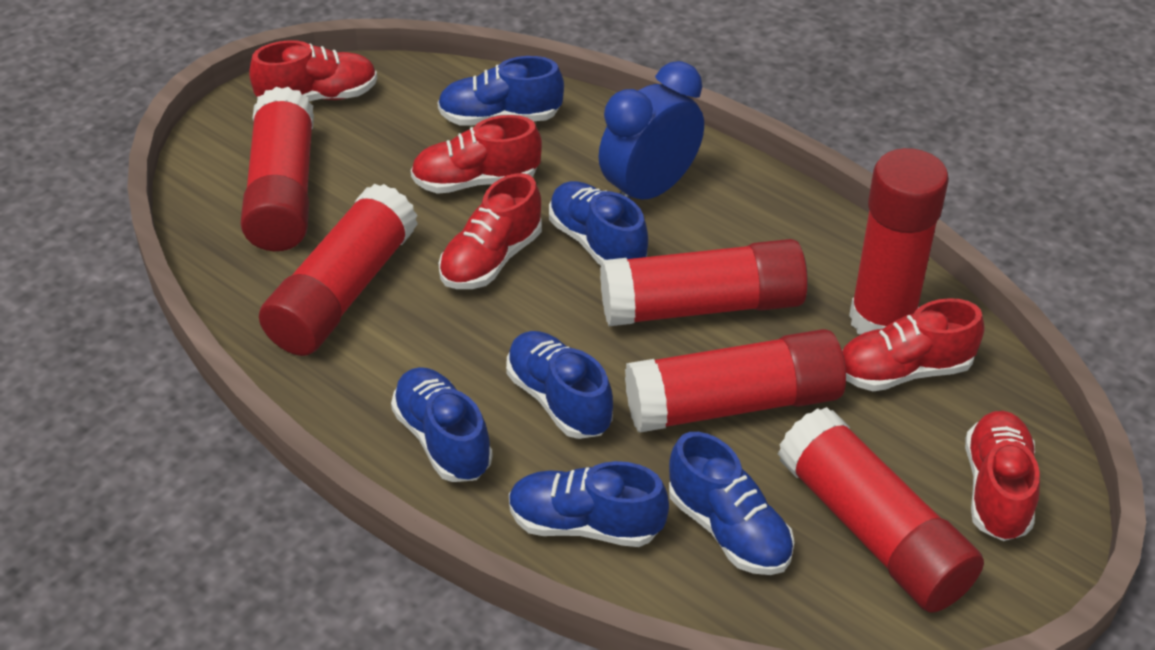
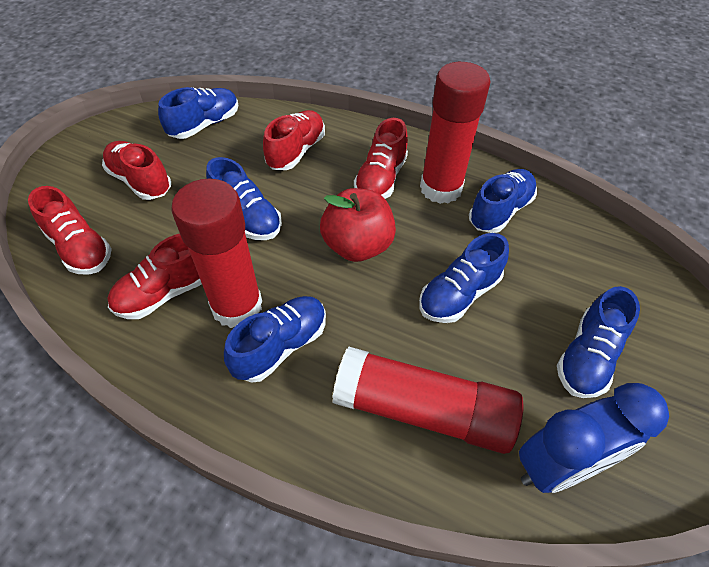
red apple: 0 -> 1
red glue stick: 6 -> 3

